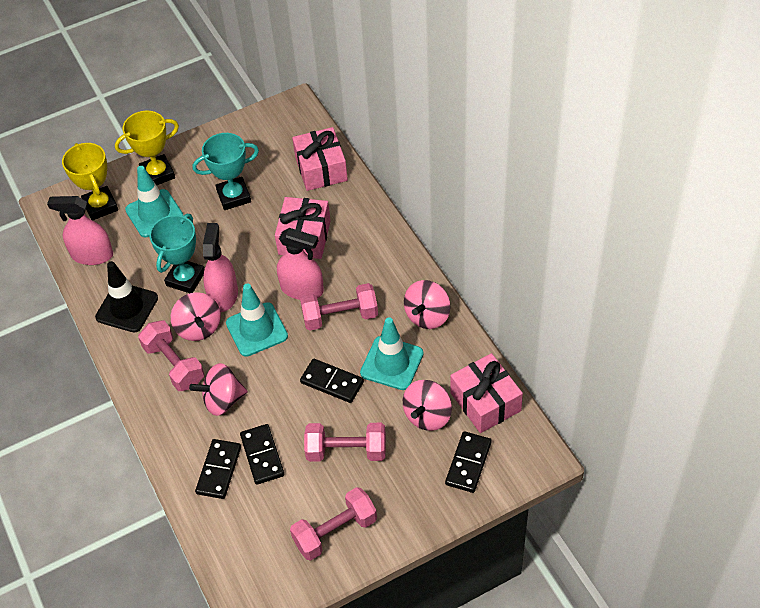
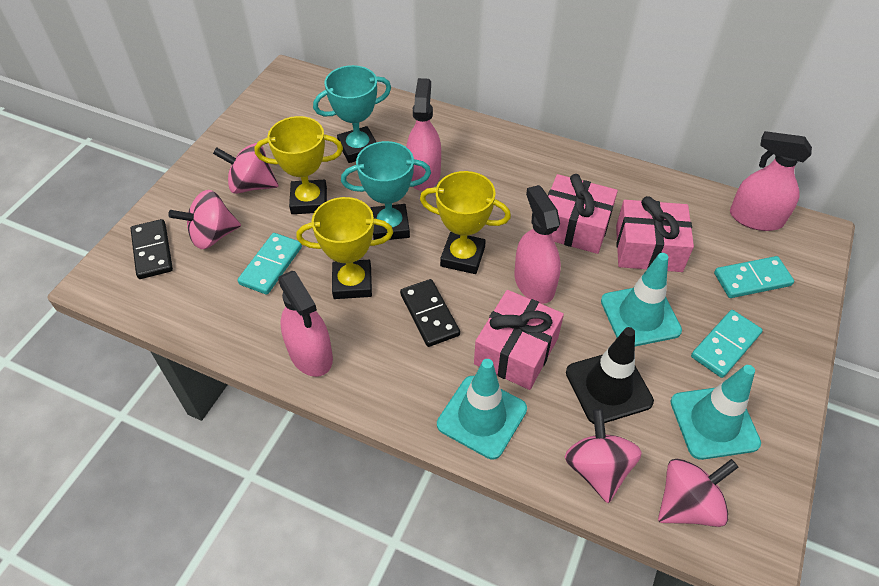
black domino: 4 -> 2
pink dumbbell: 4 -> 0
pink spray bottle: 3 -> 4
turquoise domino: 0 -> 3
yellow trophy: 2 -> 3

